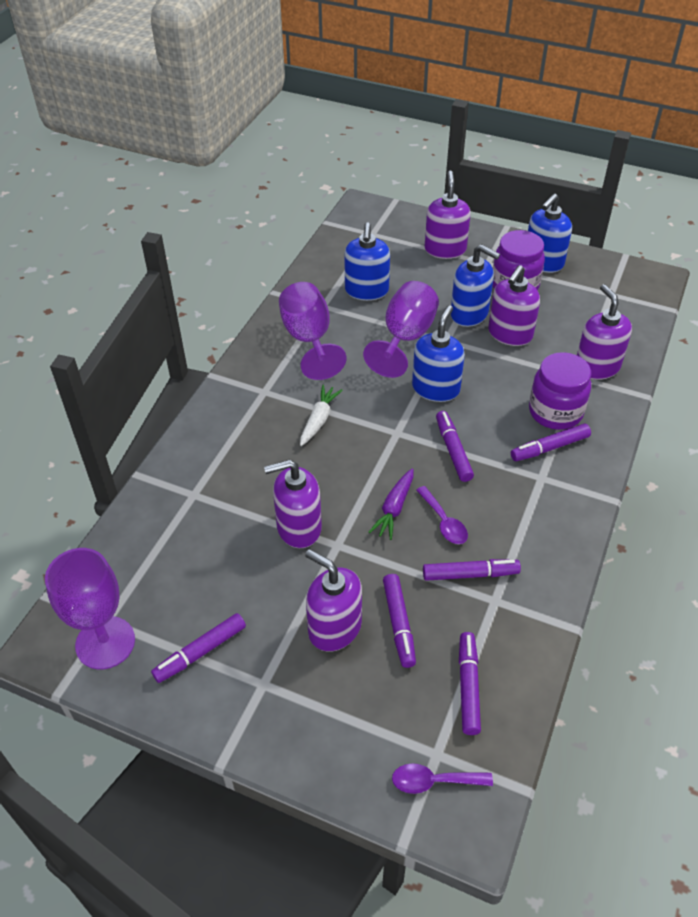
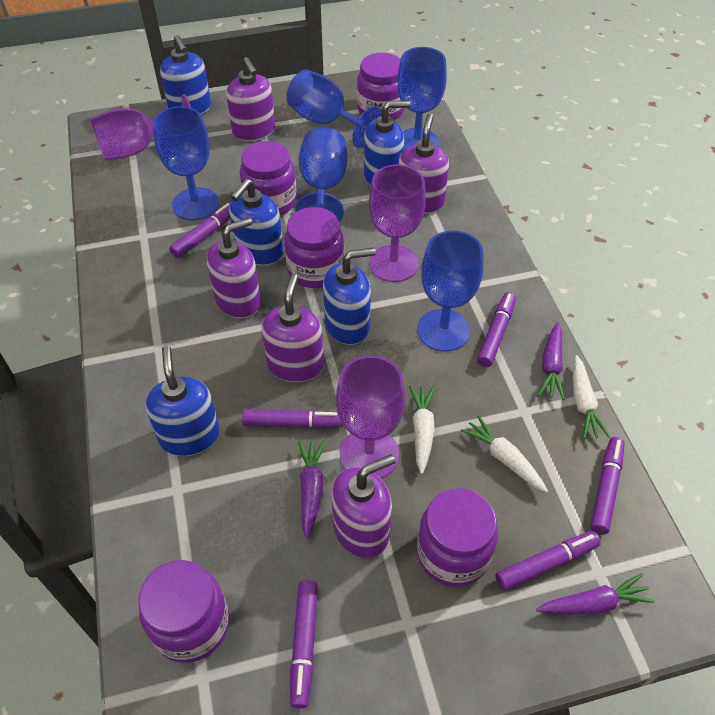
blue goblet: 0 -> 5
blue soap dispenser: 4 -> 5
purple carrot: 1 -> 3
purple jar: 2 -> 5
purple spoon: 2 -> 0
white carrot: 1 -> 3

